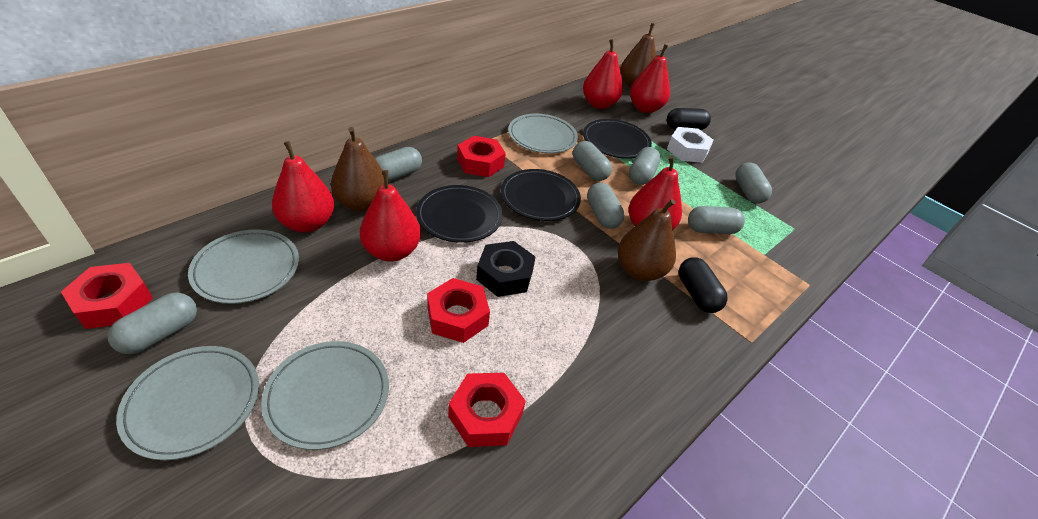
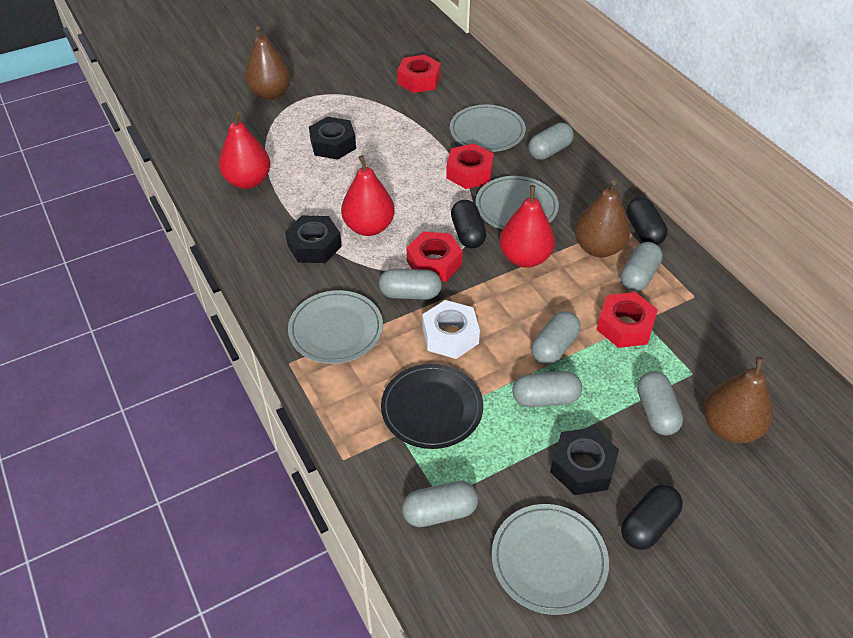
black capsule: 2 -> 3
black nut: 1 -> 3
black plate: 3 -> 1
red pear: 5 -> 3

